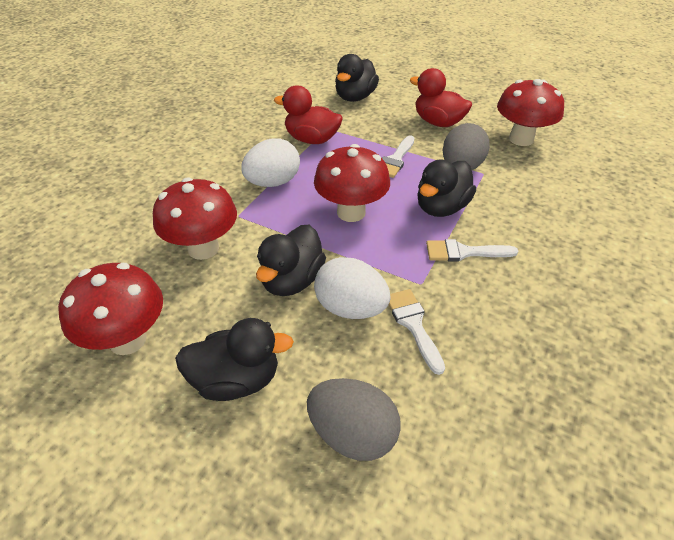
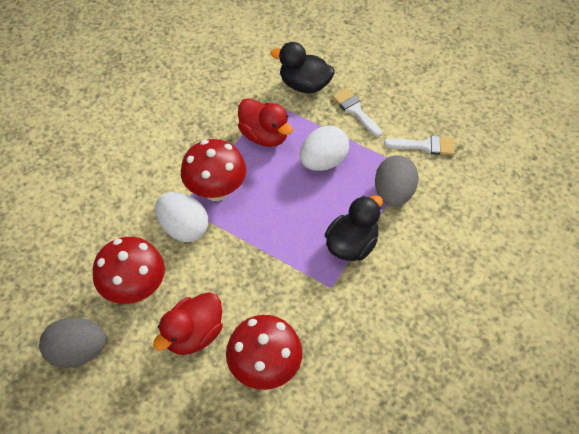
black duck: 4 -> 2
red mushroom: 4 -> 3
white brush: 3 -> 2

